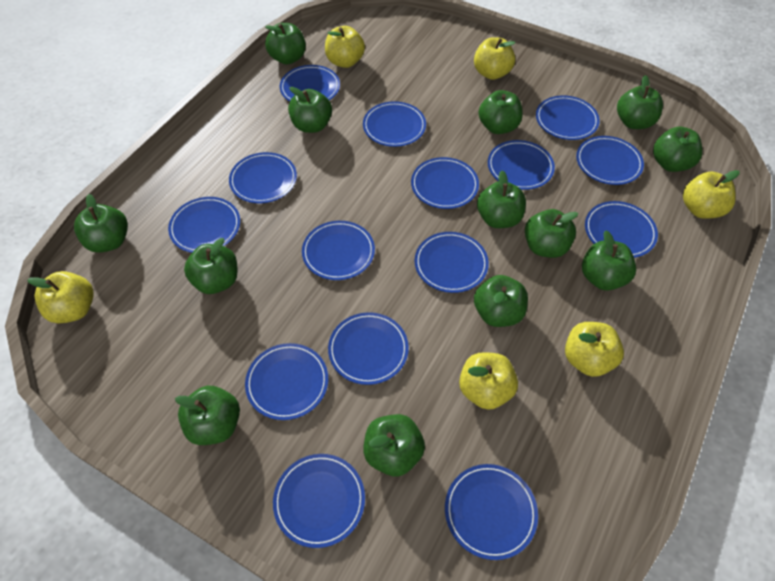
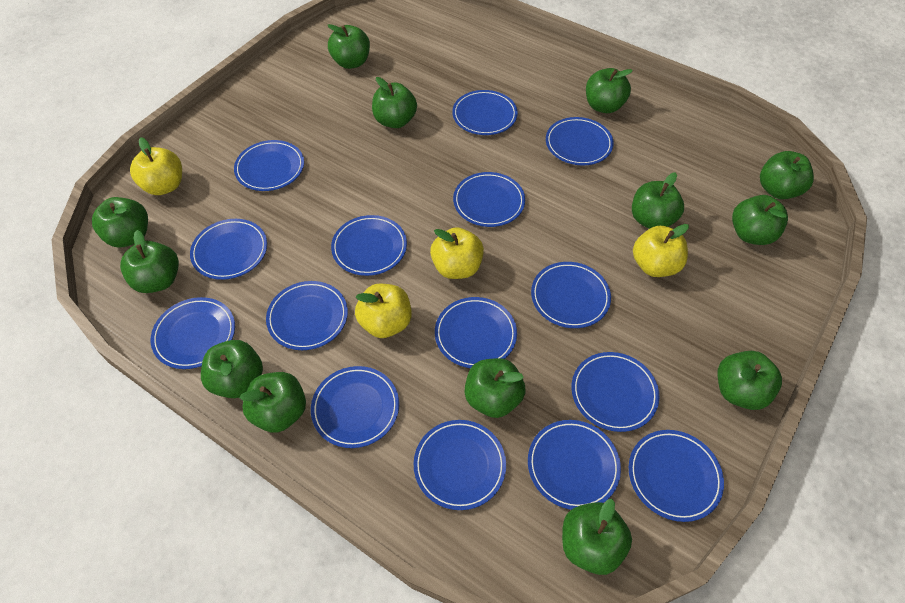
yellow apple: 6 -> 4

